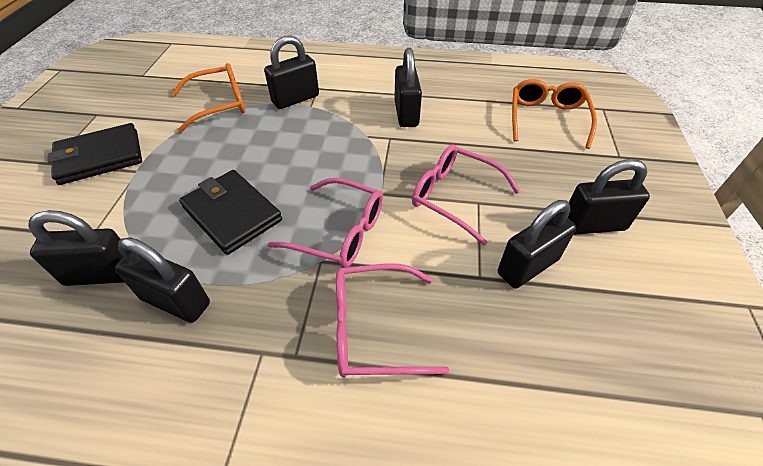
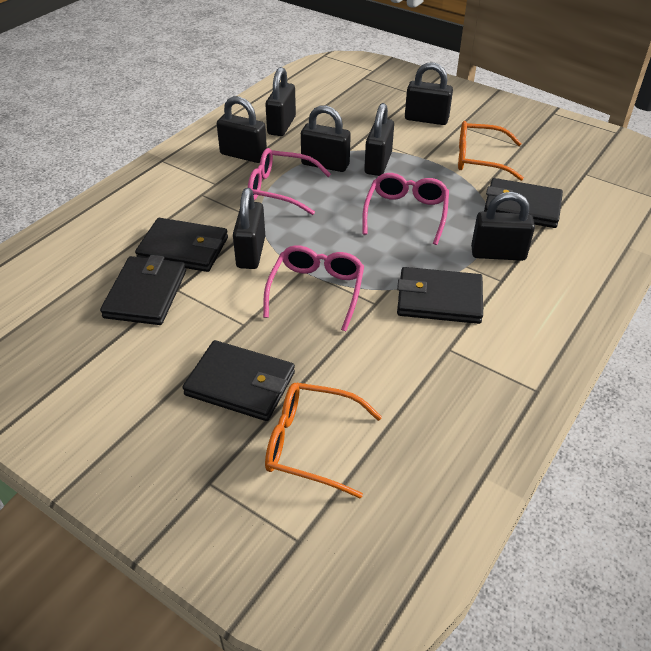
black padlock: 6 -> 7
black wallet: 2 -> 5

